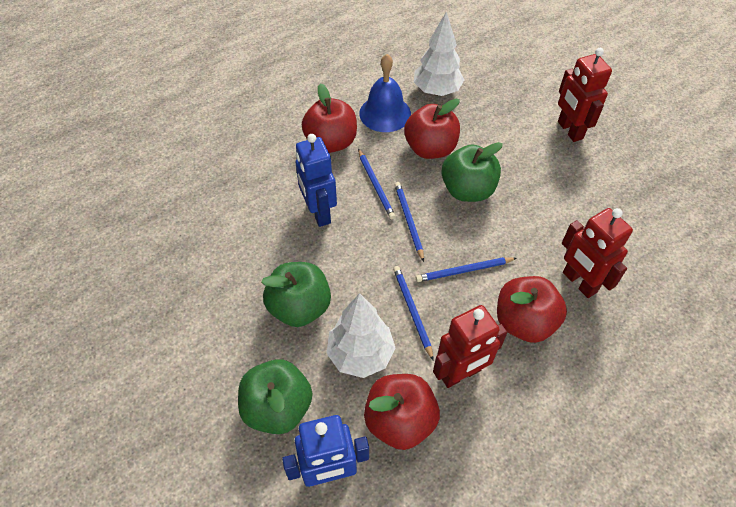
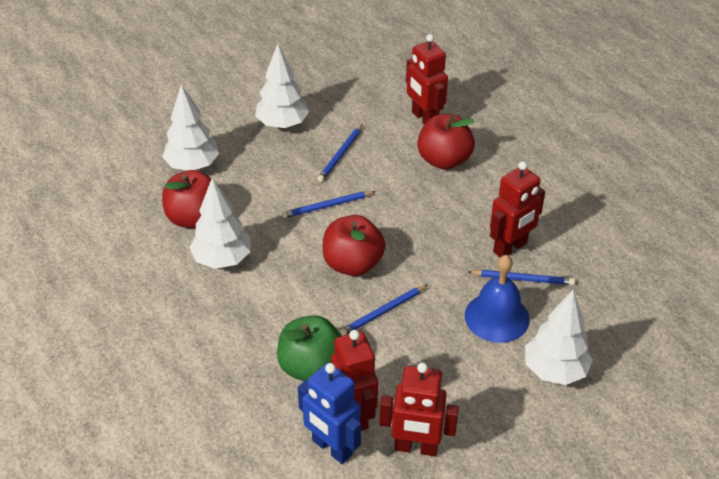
blue robot: 2 -> 1
green apple: 3 -> 1
red apple: 4 -> 3
red robot: 3 -> 4
white tree: 2 -> 4

